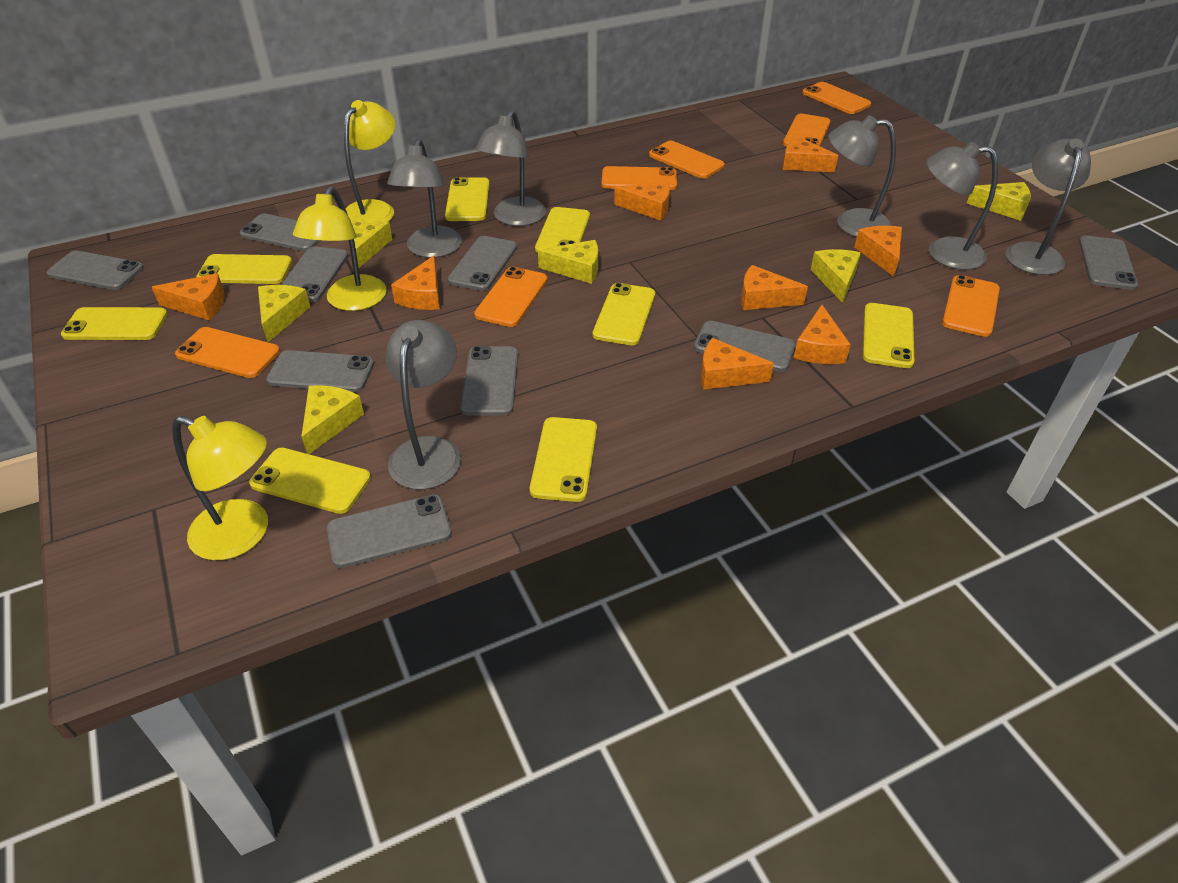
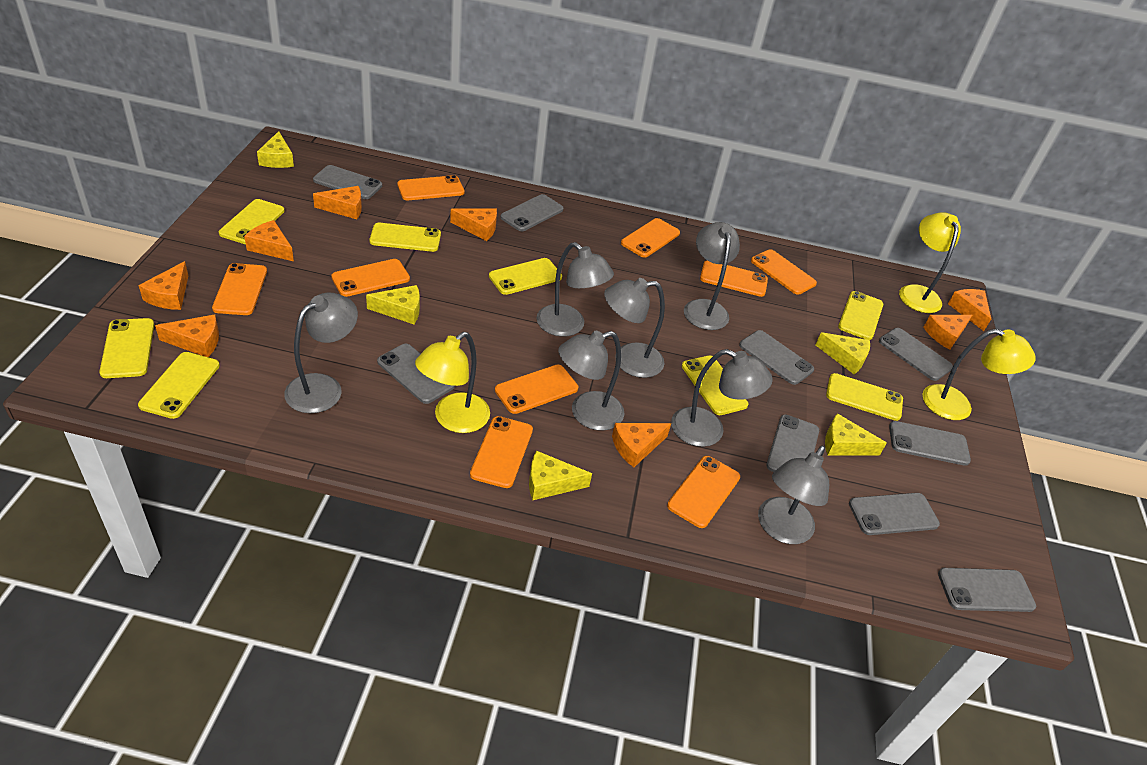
grey lamp: 6 -> 7
orange phone: 7 -> 9
yellow cheese: 6 -> 5

